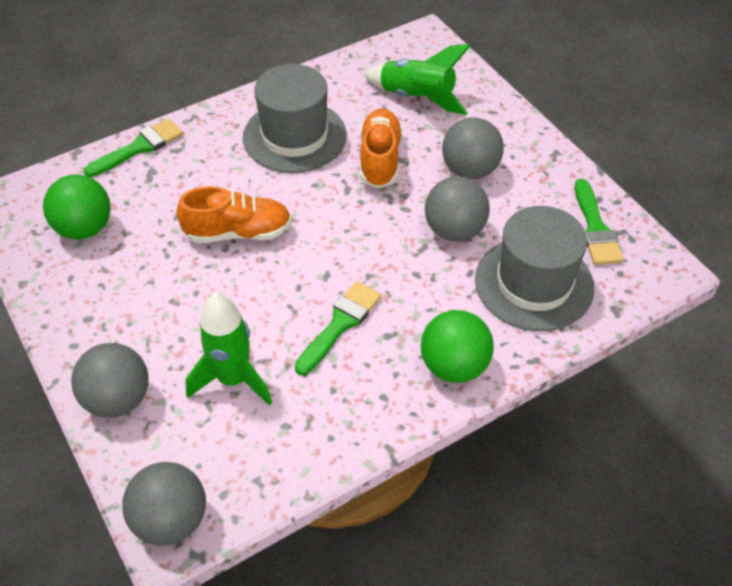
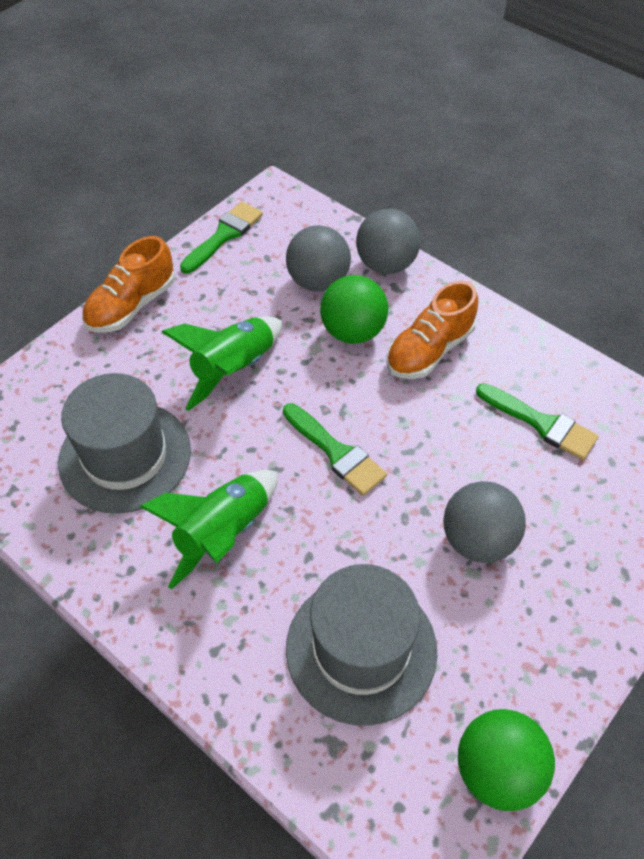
grey ball: 4 -> 3

